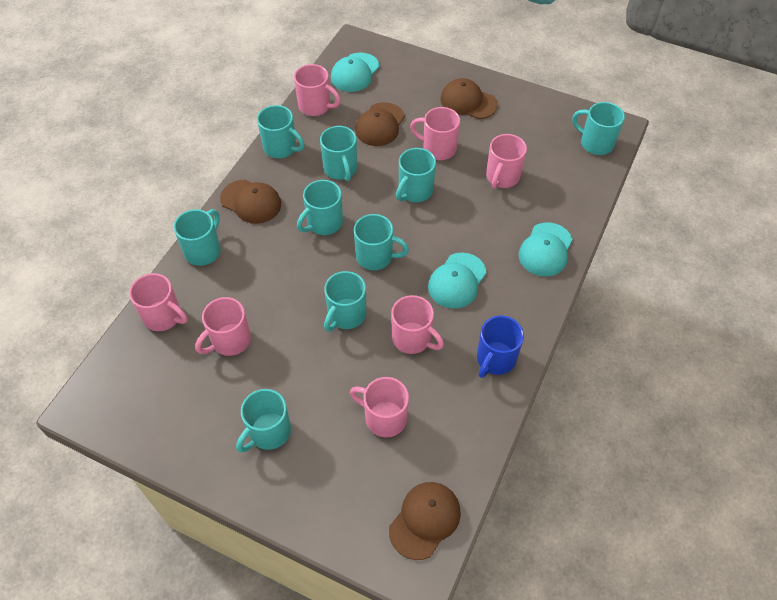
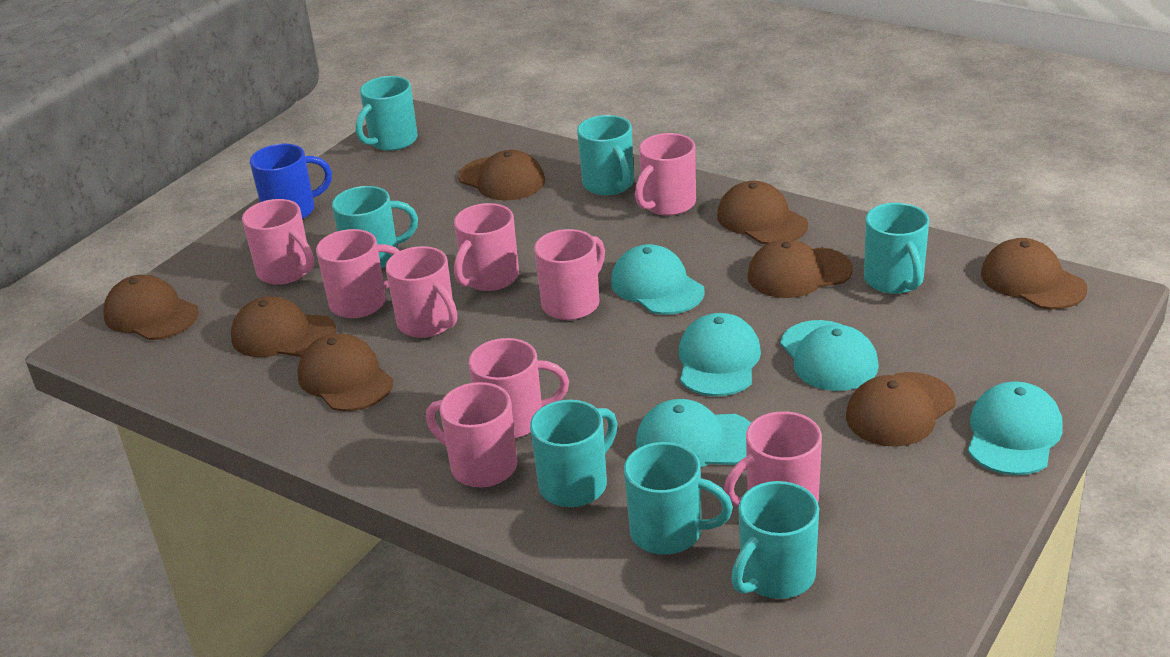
brown cap: 4 -> 8
pink mug: 7 -> 9
turquoise cap: 3 -> 5
turquoise mug: 9 -> 7

